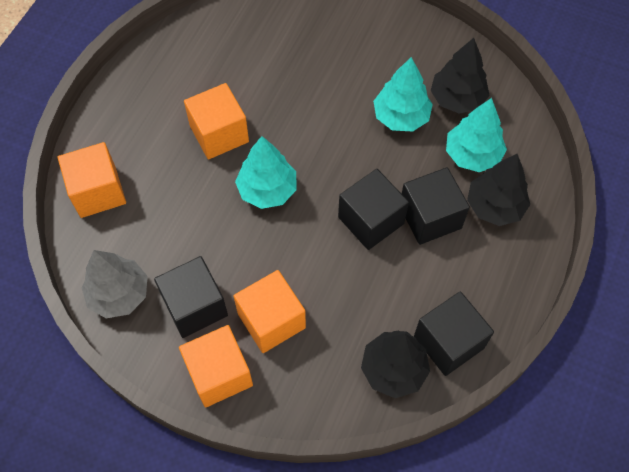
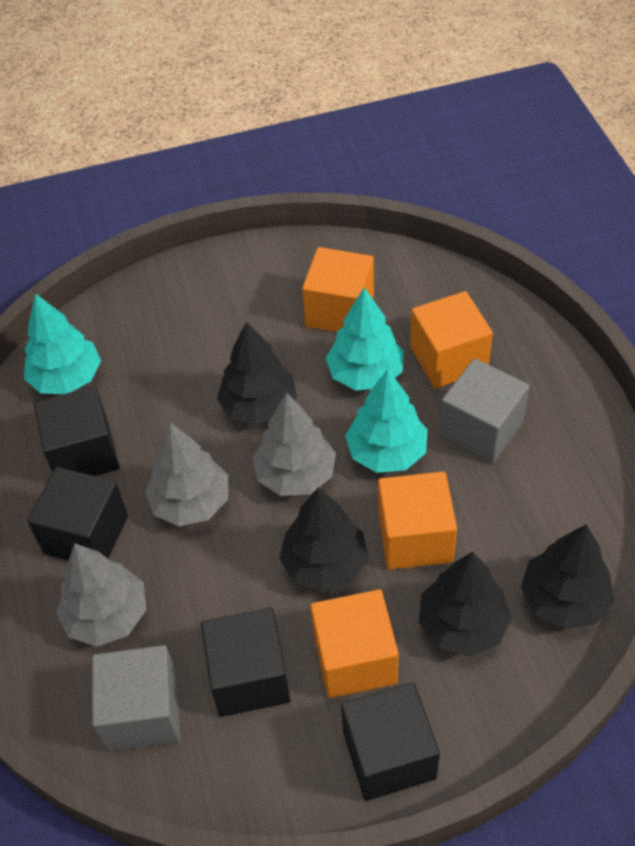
black tree: 3 -> 4
grey cube: 0 -> 2
grey tree: 1 -> 3

